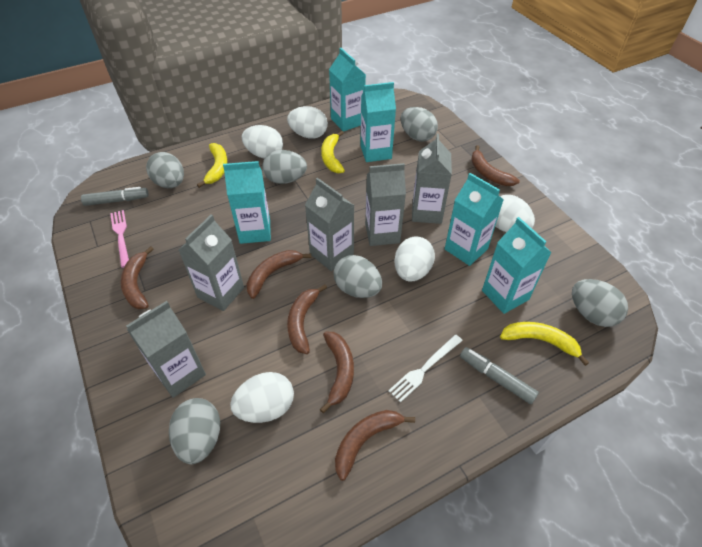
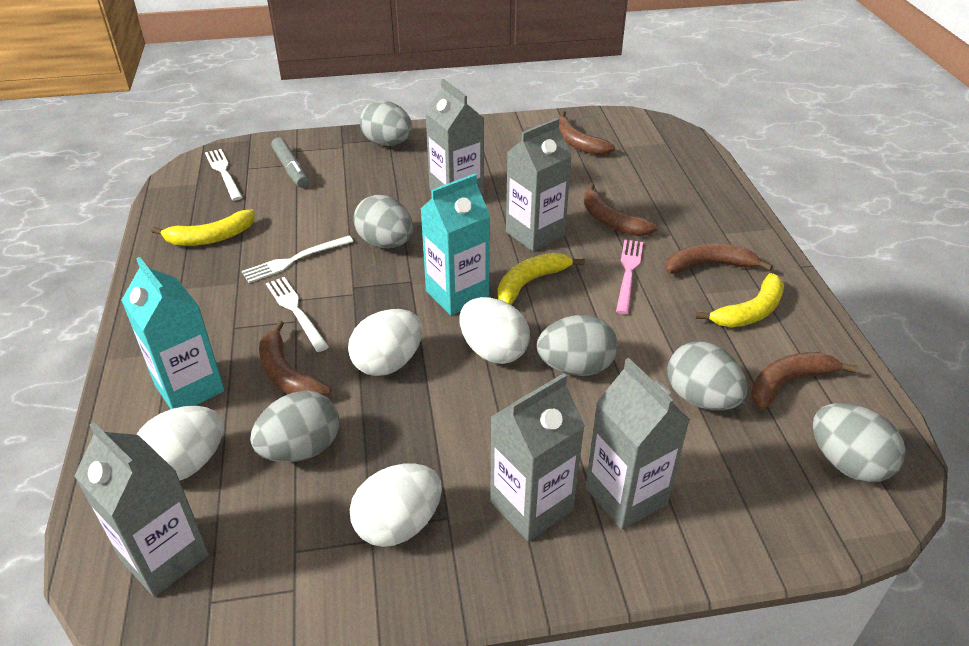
brown banana: 6 -> 5
grey marker: 2 -> 1
turquoise carton: 5 -> 2
white egg: 5 -> 4
white fork: 1 -> 3

